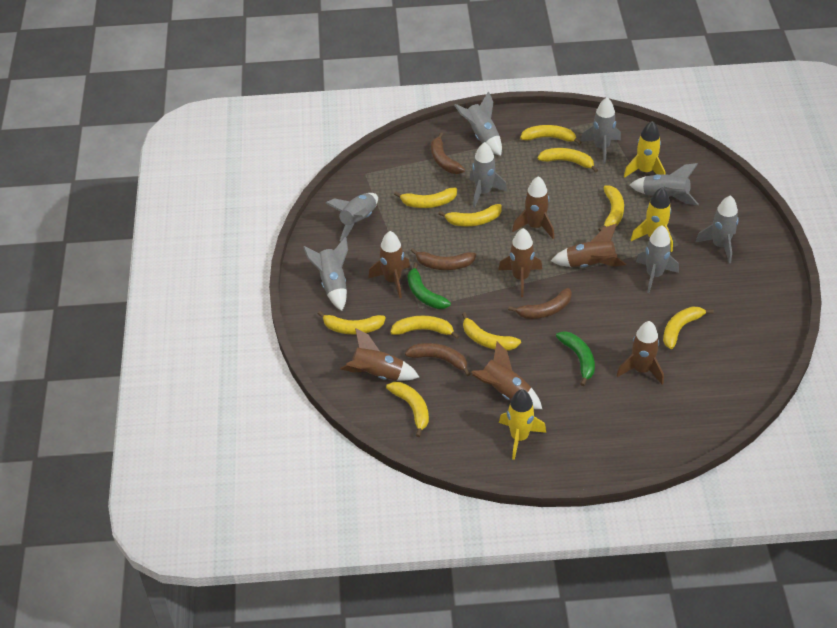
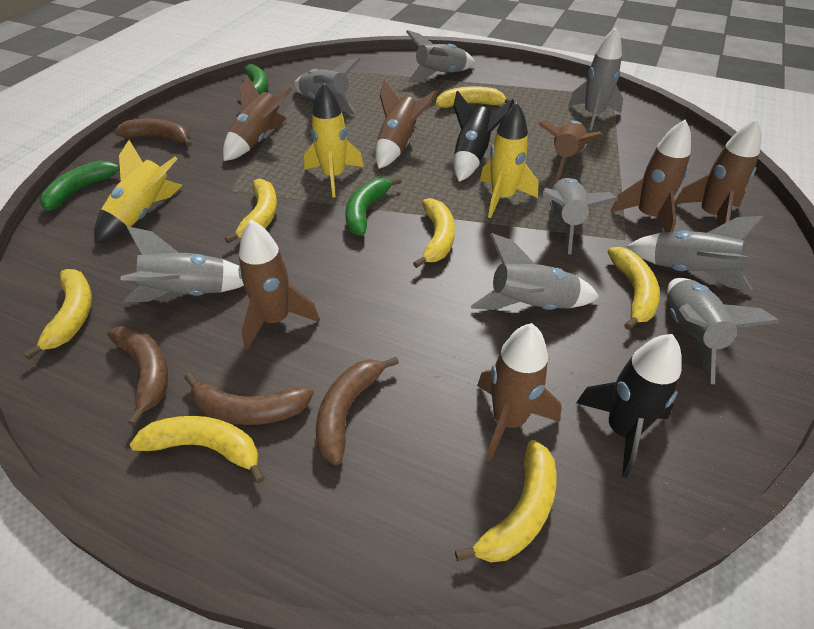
black rocket: 0 -> 2
green banana: 2 -> 3
yellow banana: 10 -> 7

